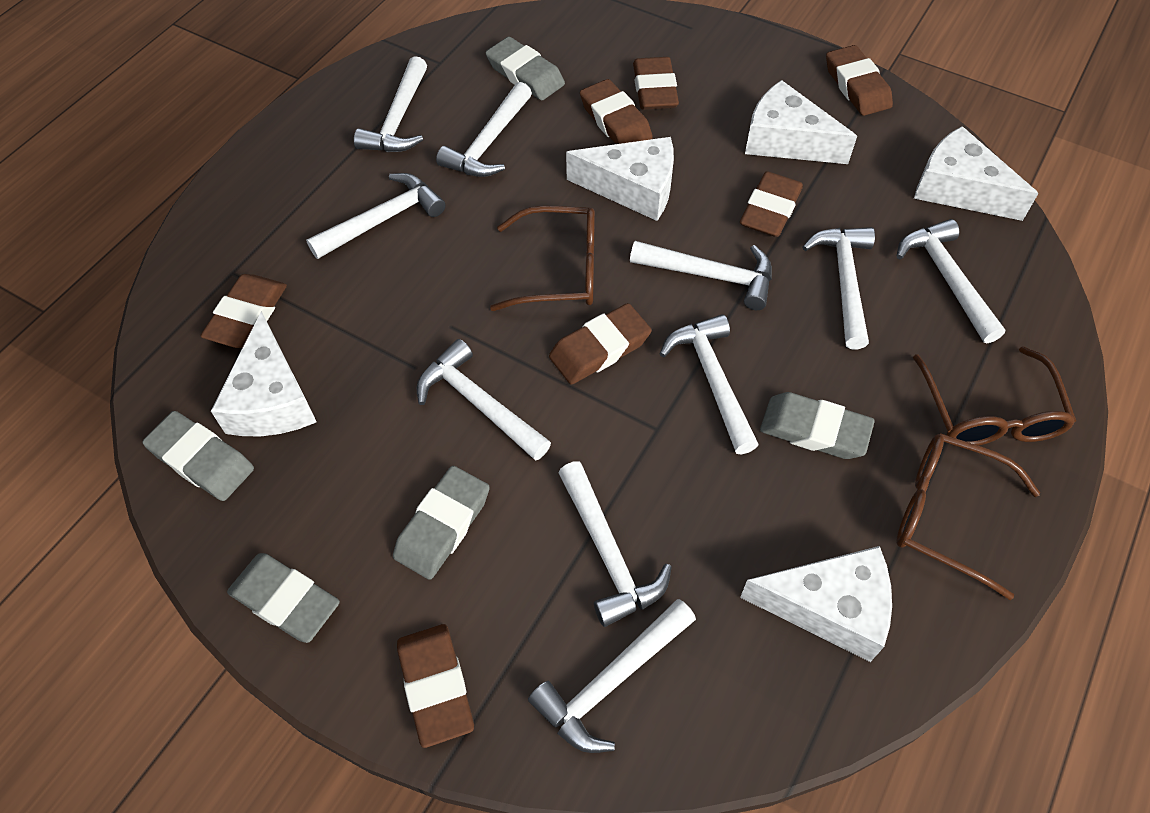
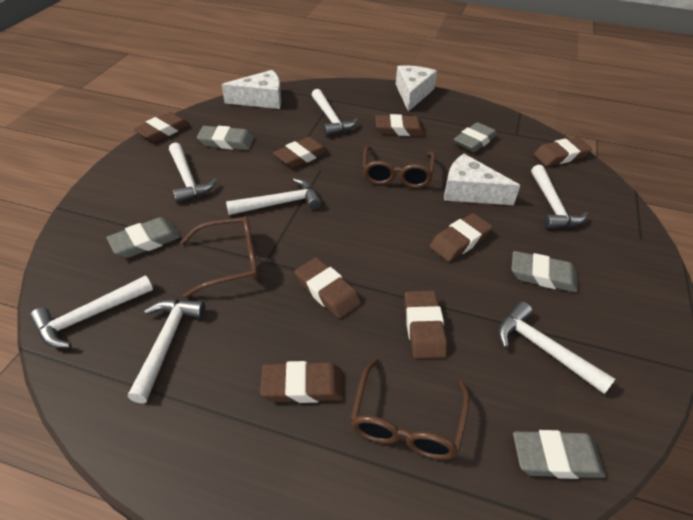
brown eraser: 7 -> 8
white cheese: 5 -> 3
white hammer: 10 -> 7

